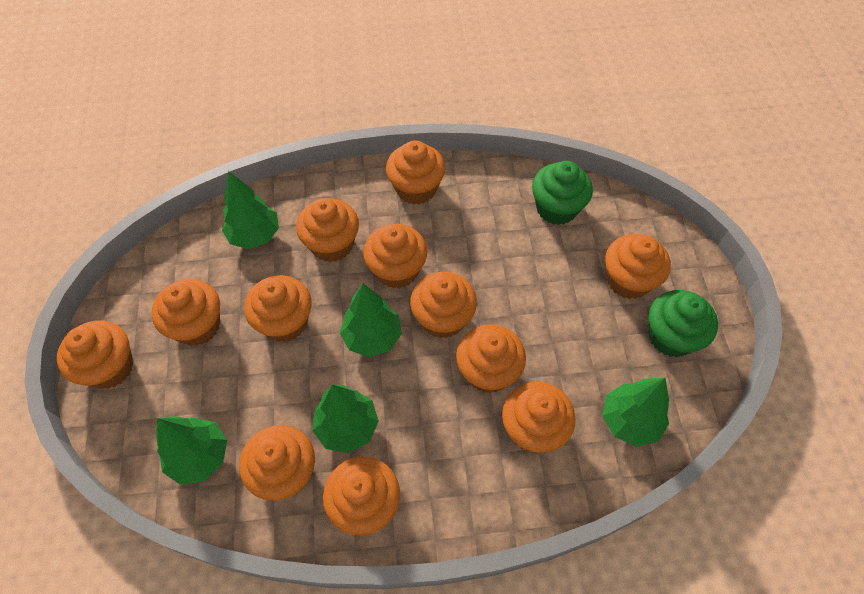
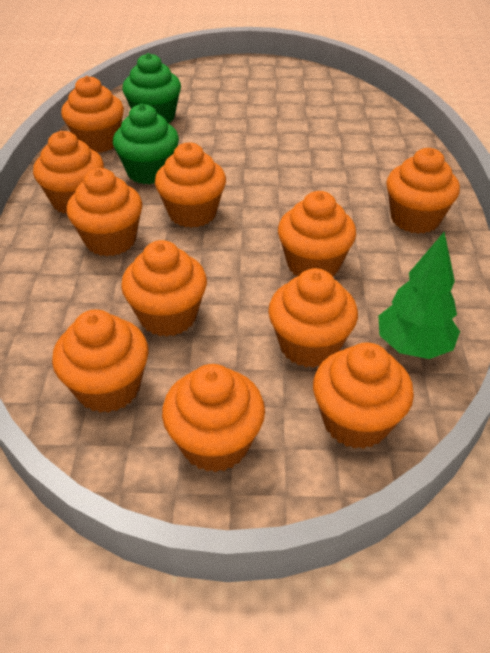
green tree: 5 -> 1
orange cupcake: 12 -> 11

